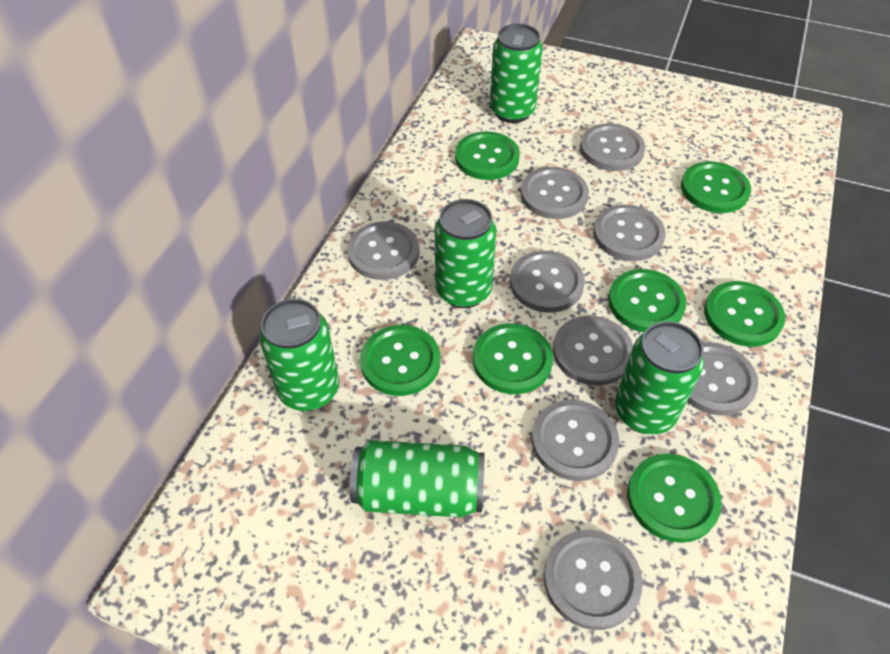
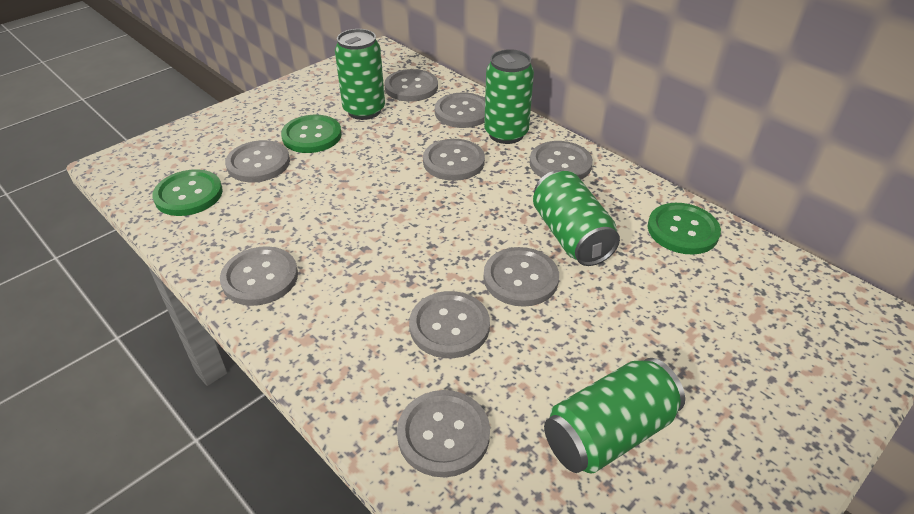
green button: 7 -> 3
green can: 5 -> 4

